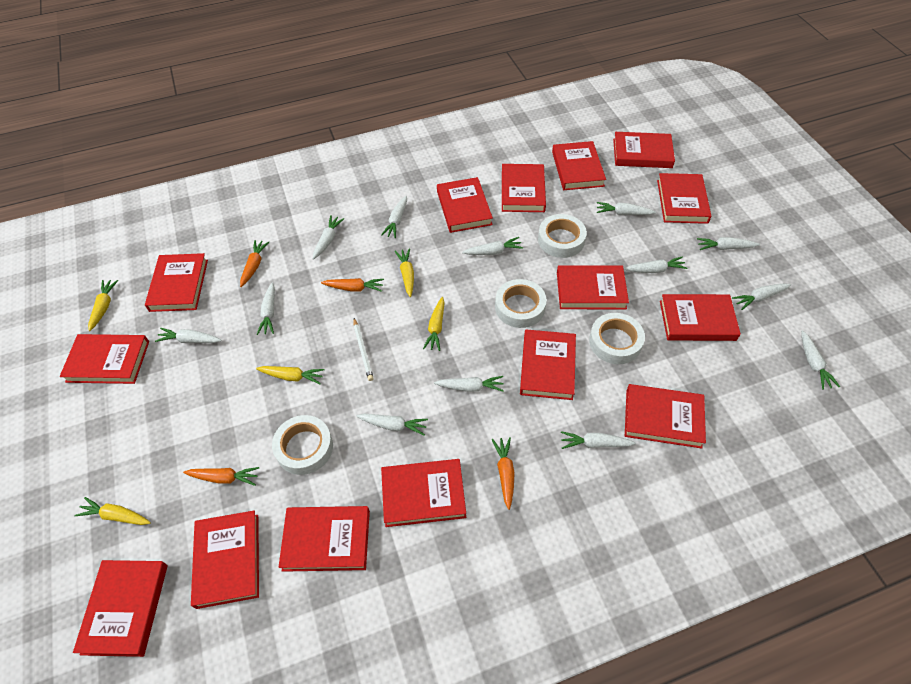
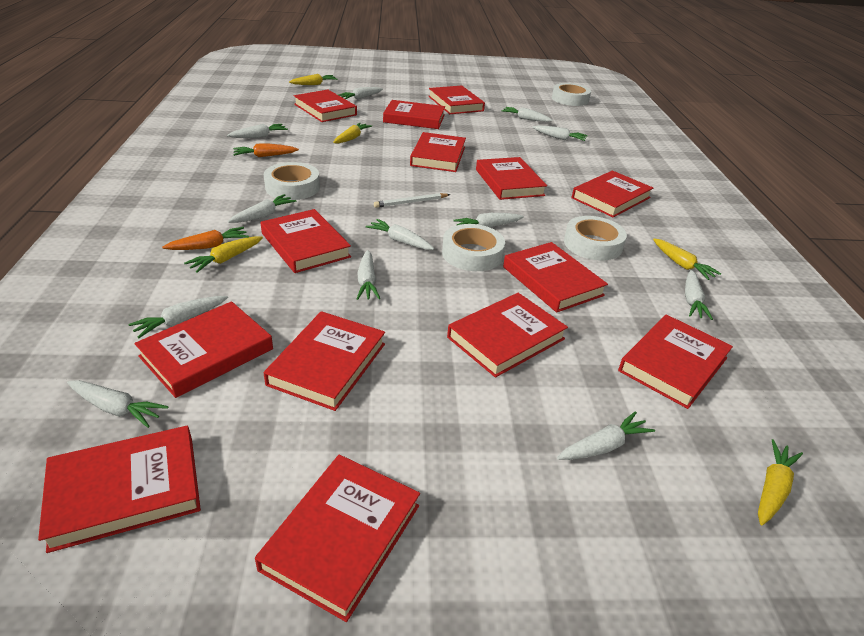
orange carrot: 4 -> 2
red book: 15 -> 14
white carrot: 13 -> 12

